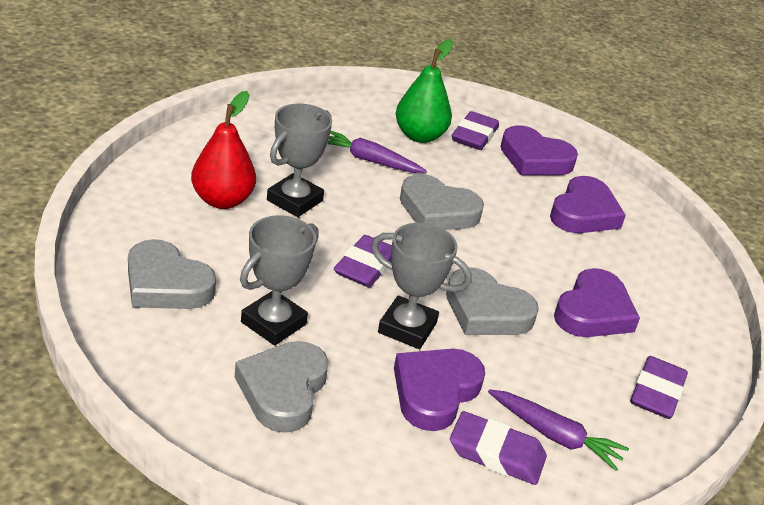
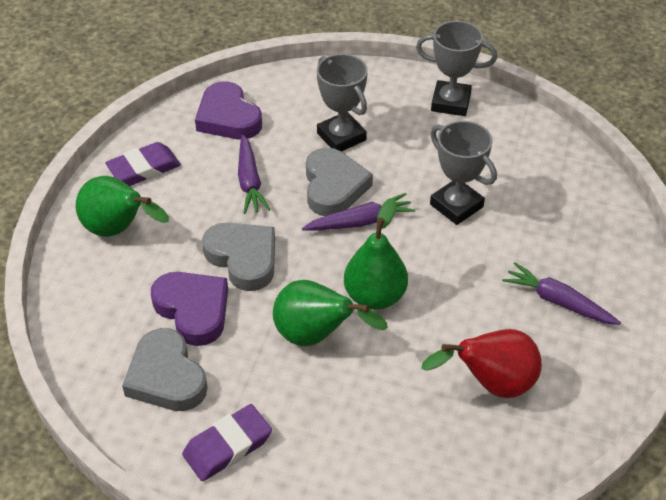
green pear: 1 -> 3
grey heart: 4 -> 3
purple carrot: 2 -> 3
purple eraser: 4 -> 2
purple heart: 4 -> 2

